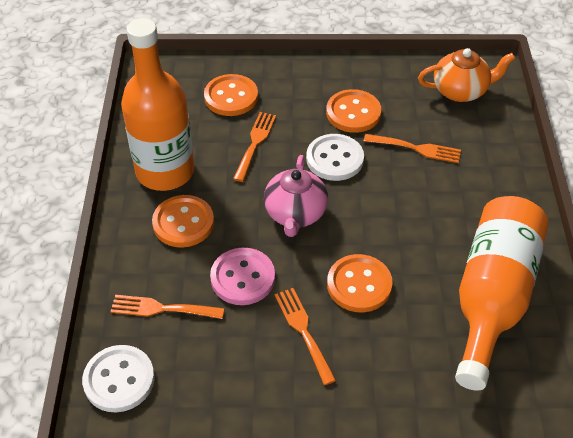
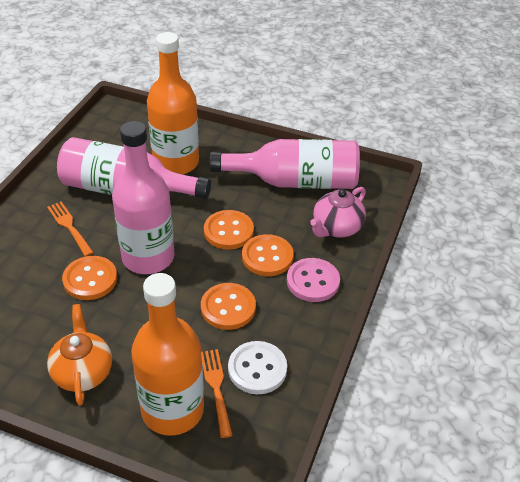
orange fork: 4 -> 2
pink bottle: 0 -> 3
white button: 2 -> 1

